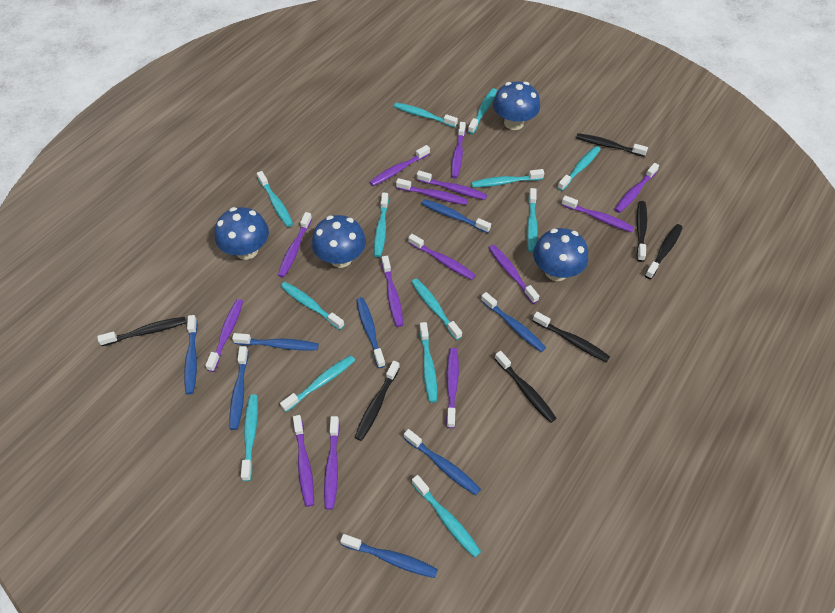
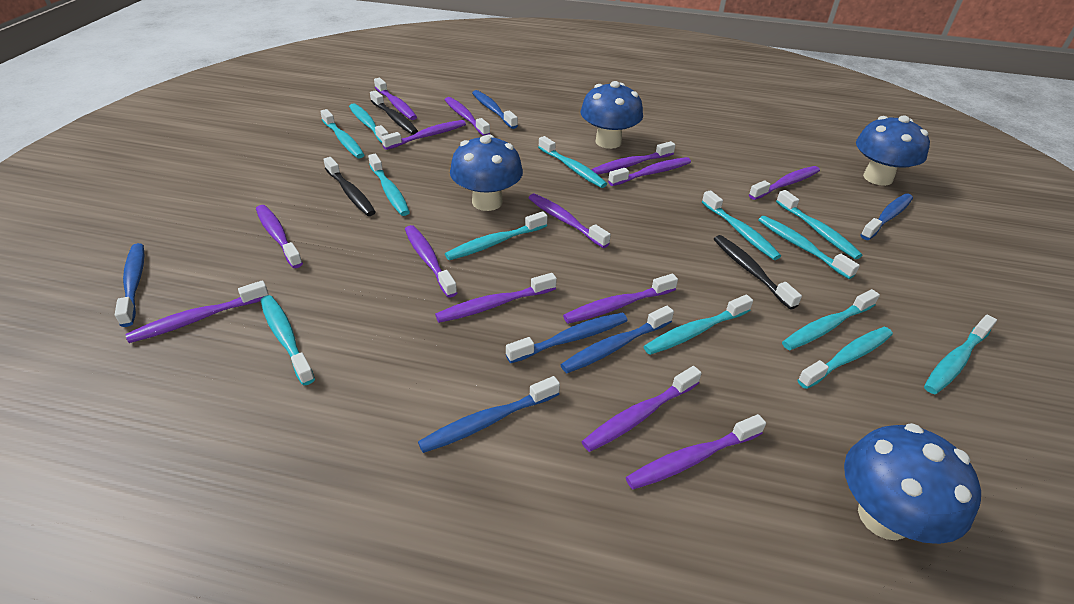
black toothbrush: 7 -> 3
blue toothbrush: 8 -> 6

